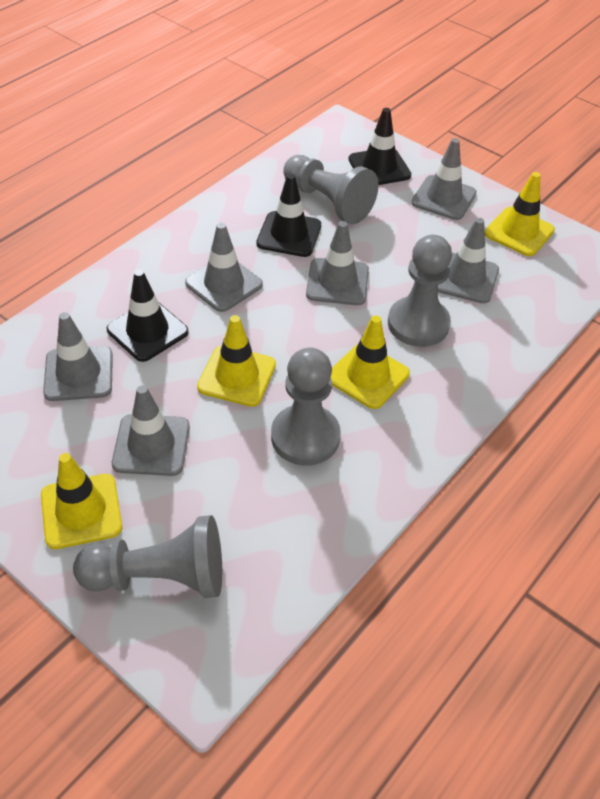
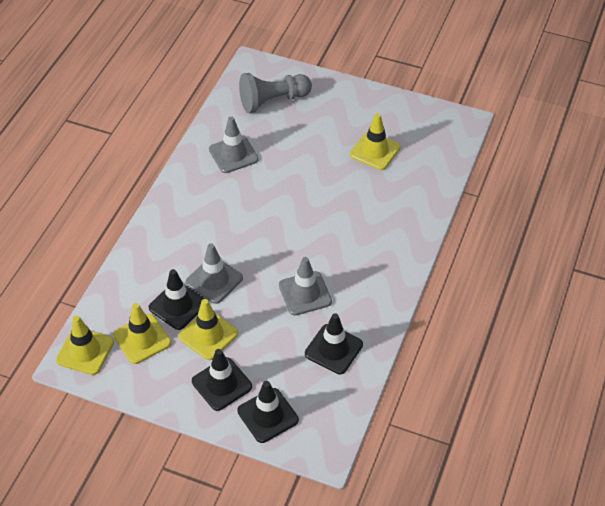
black traffic cone: 3 -> 4
grey pawn: 4 -> 1
grey traffic cone: 6 -> 3

